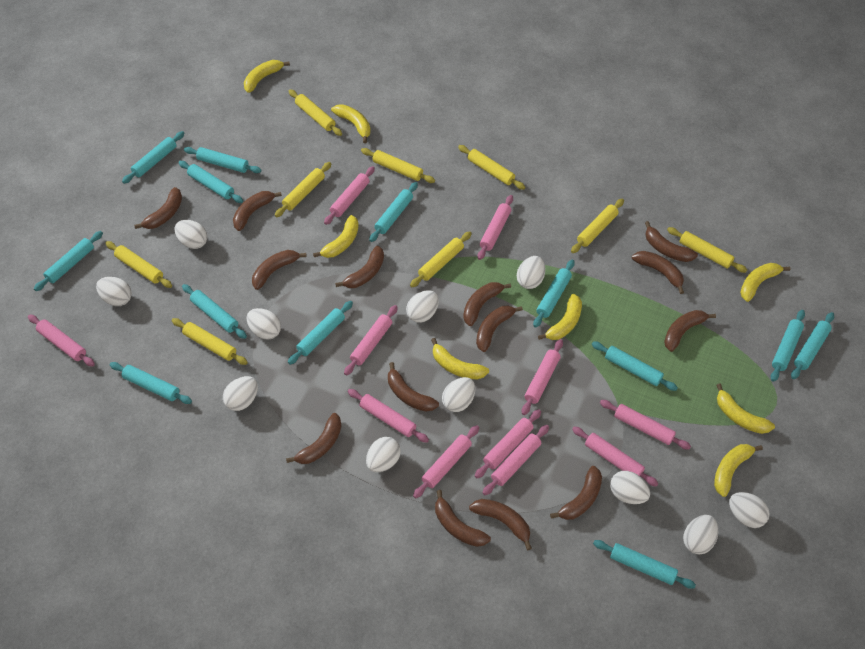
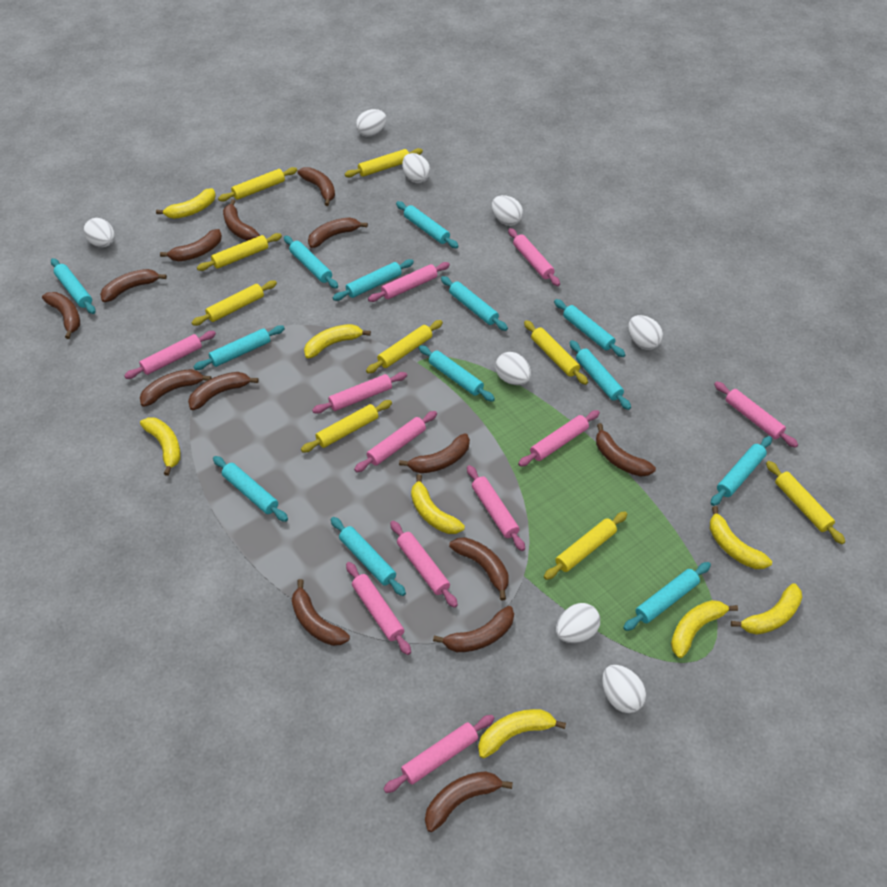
white egg: 11 -> 8

